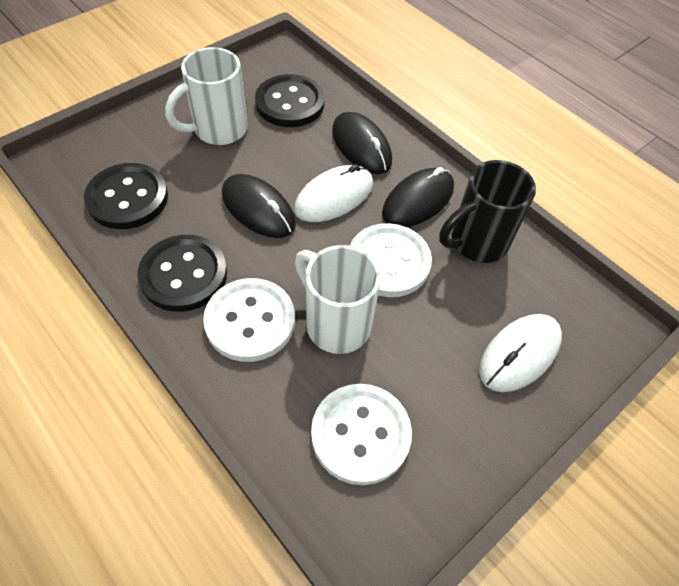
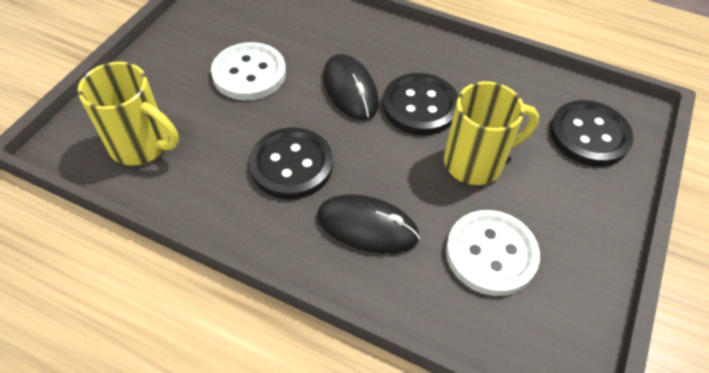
black mouse: 3 -> 2
black mug: 1 -> 0
white button: 3 -> 2
white mouse: 2 -> 0
white mug: 2 -> 0
yellow mug: 0 -> 2

